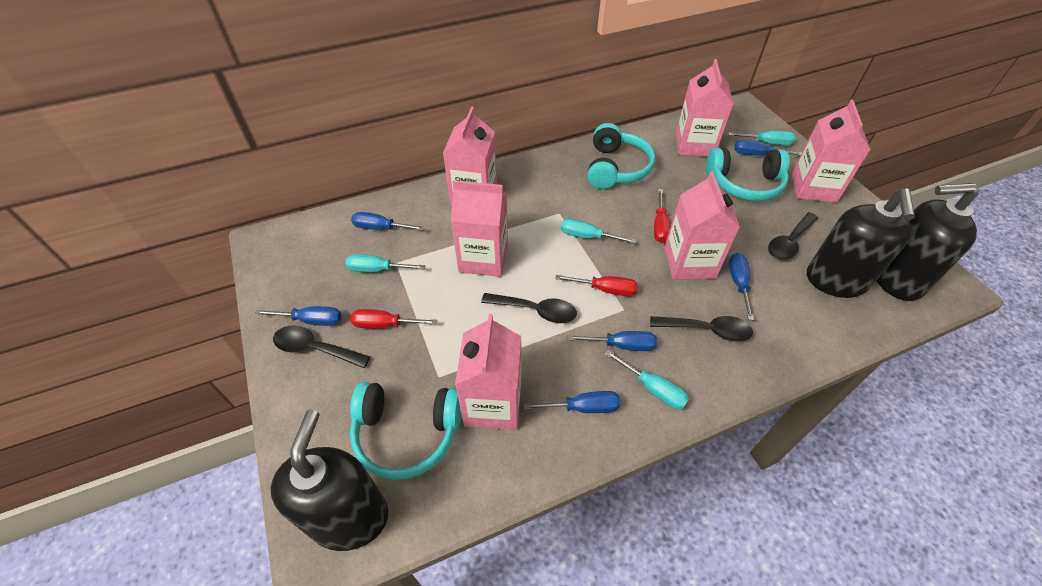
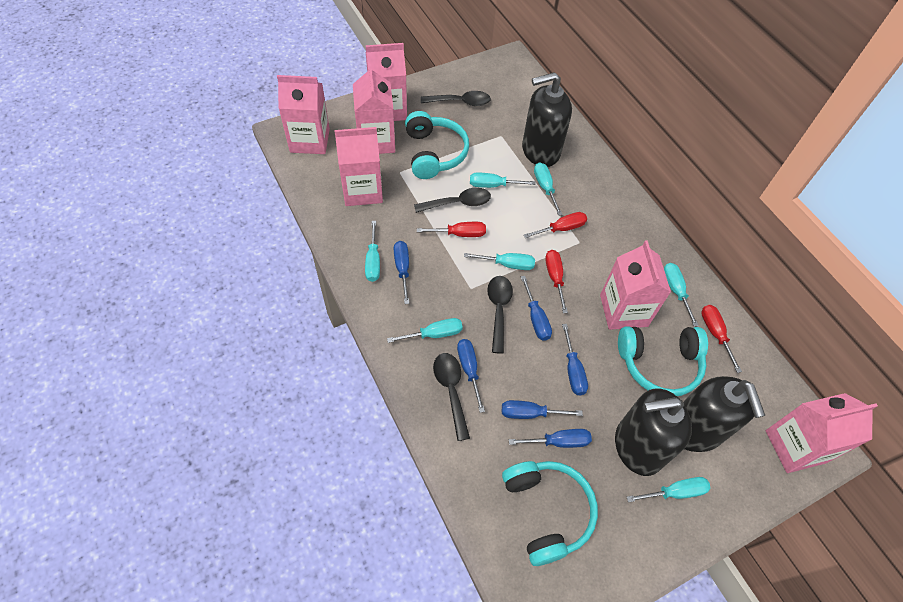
red screwdriver: 3 -> 4
turquoise screwdriver: 4 -> 7

